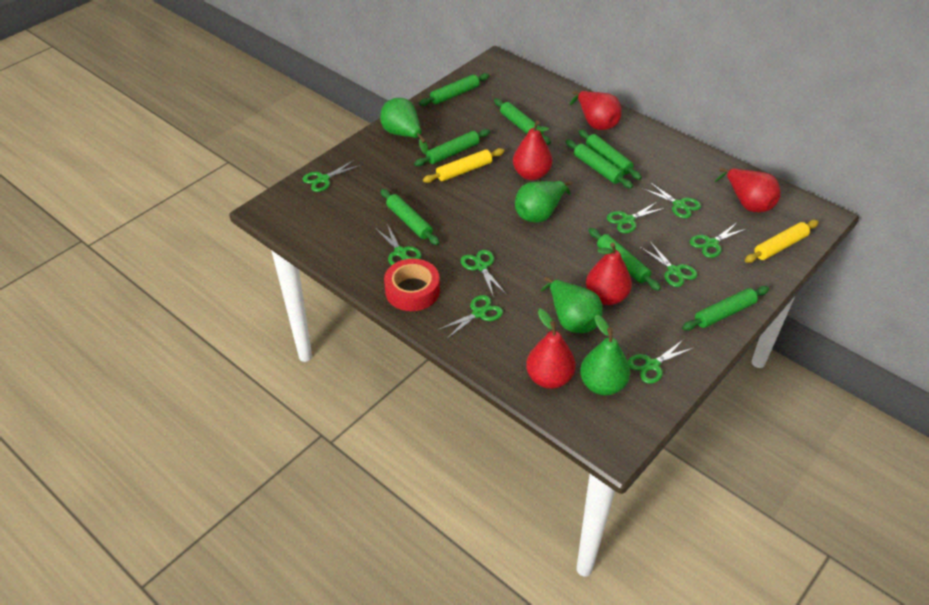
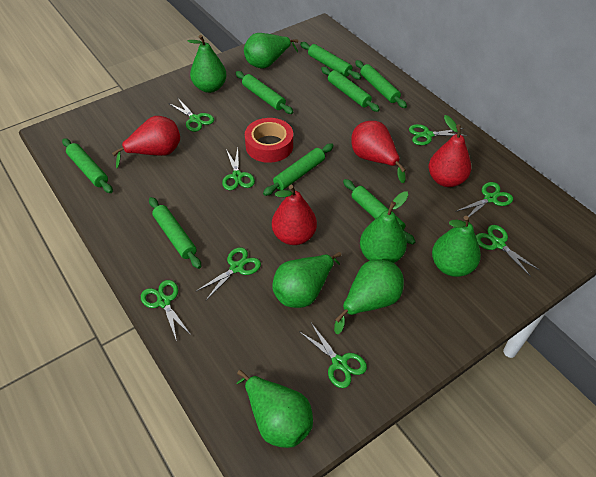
green pear: 4 -> 7
green scissors: 9 -> 8
red pear: 5 -> 4
yellow rolling pin: 2 -> 0

